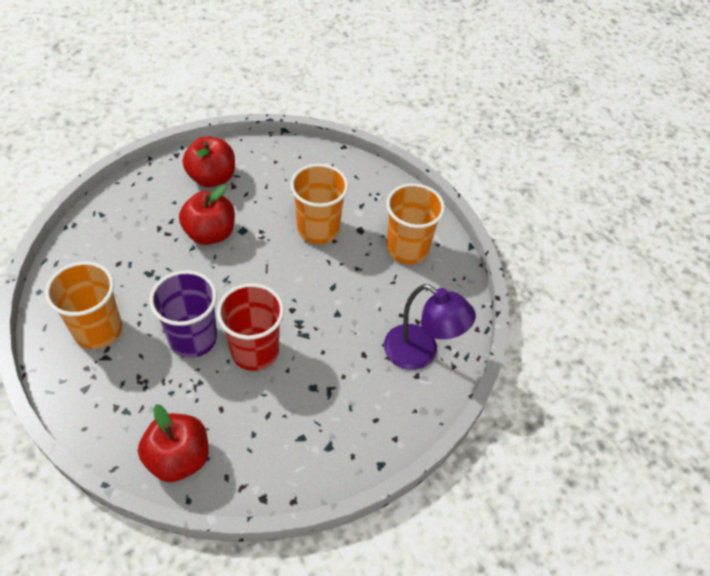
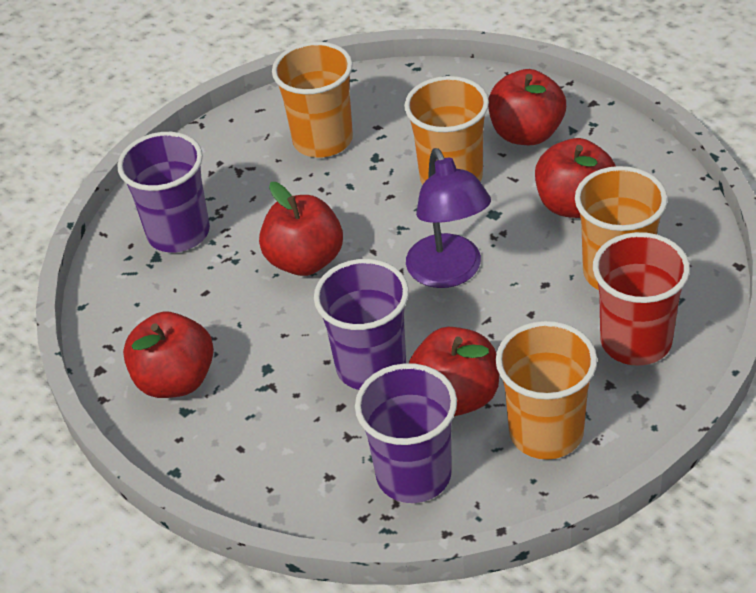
orange cup: 3 -> 4
purple cup: 1 -> 3
red apple: 3 -> 5

